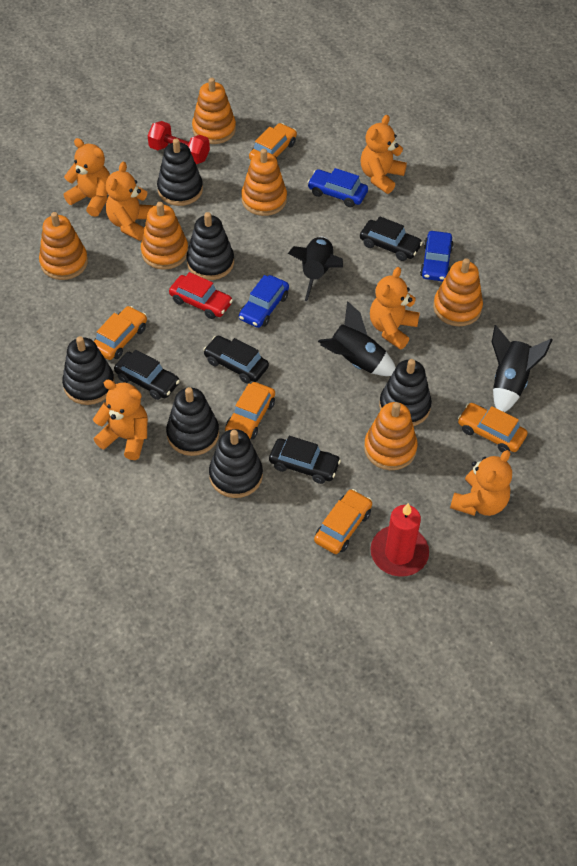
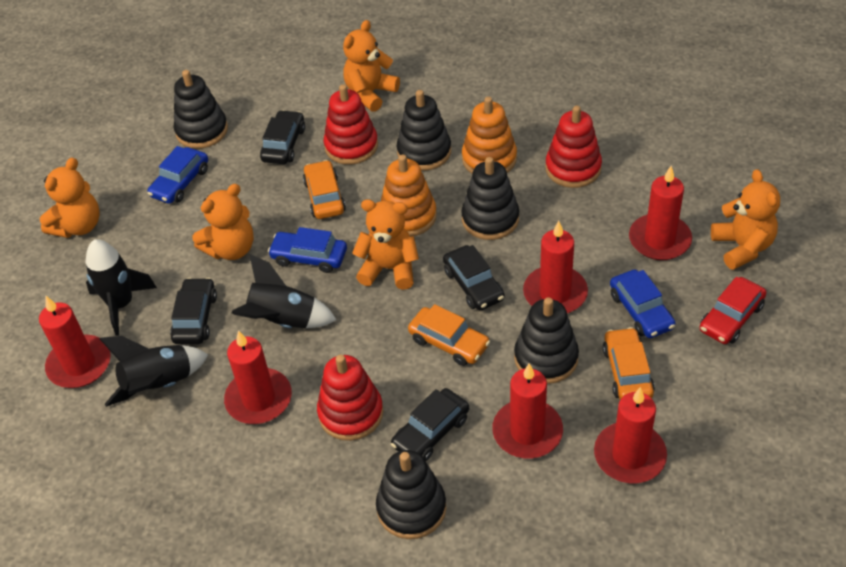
black stacking toy: 6 -> 5
orange car: 5 -> 3
orange stacking toy: 6 -> 2
orange teddy bear: 6 -> 5
red candle: 1 -> 6
red dumbbell: 1 -> 0
red stacking toy: 0 -> 3

